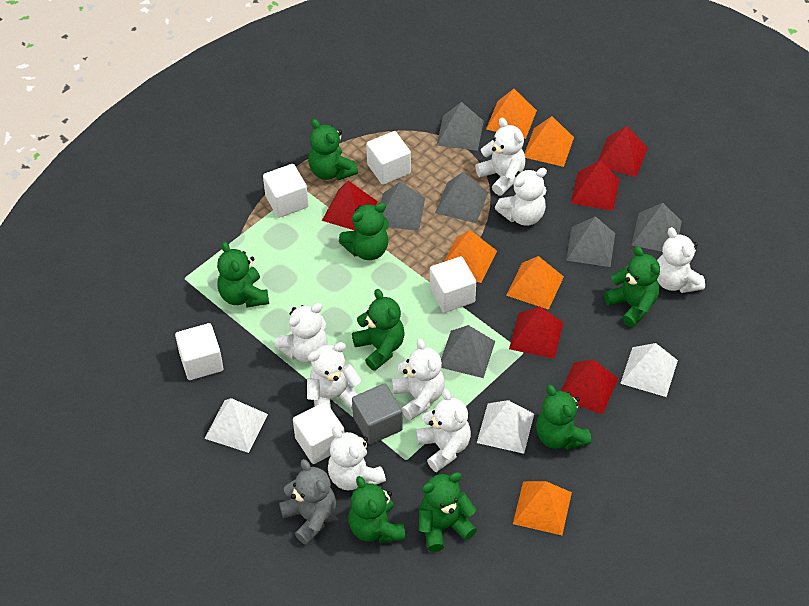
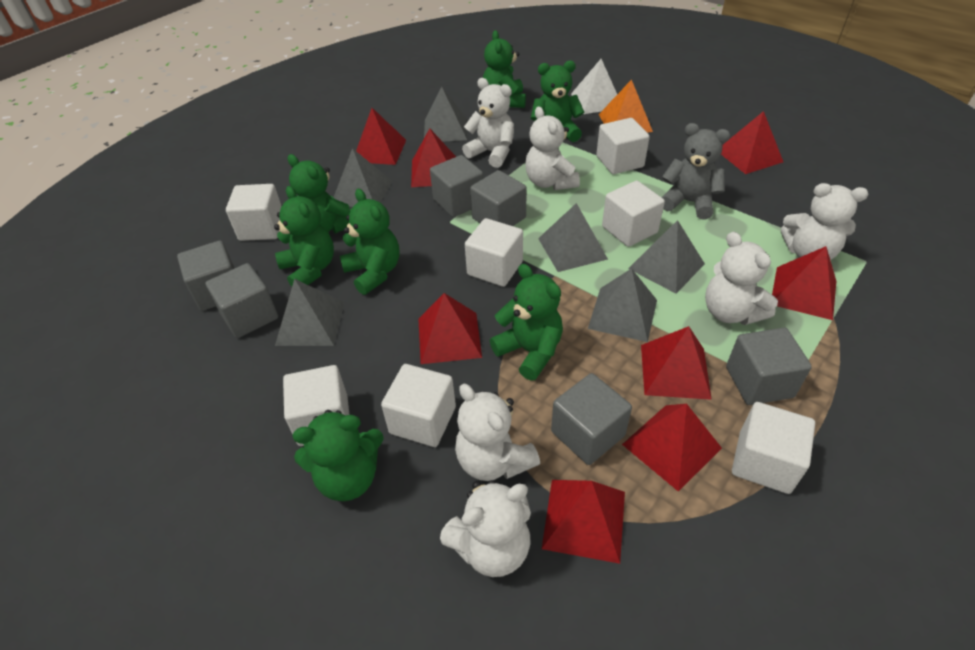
green teddy bear: 8 -> 7
grey cube: 1 -> 6
orange pyramid: 5 -> 1
red pyramid: 5 -> 8
white cube: 5 -> 7
white pyramid: 3 -> 1
white teddy bear: 8 -> 6

